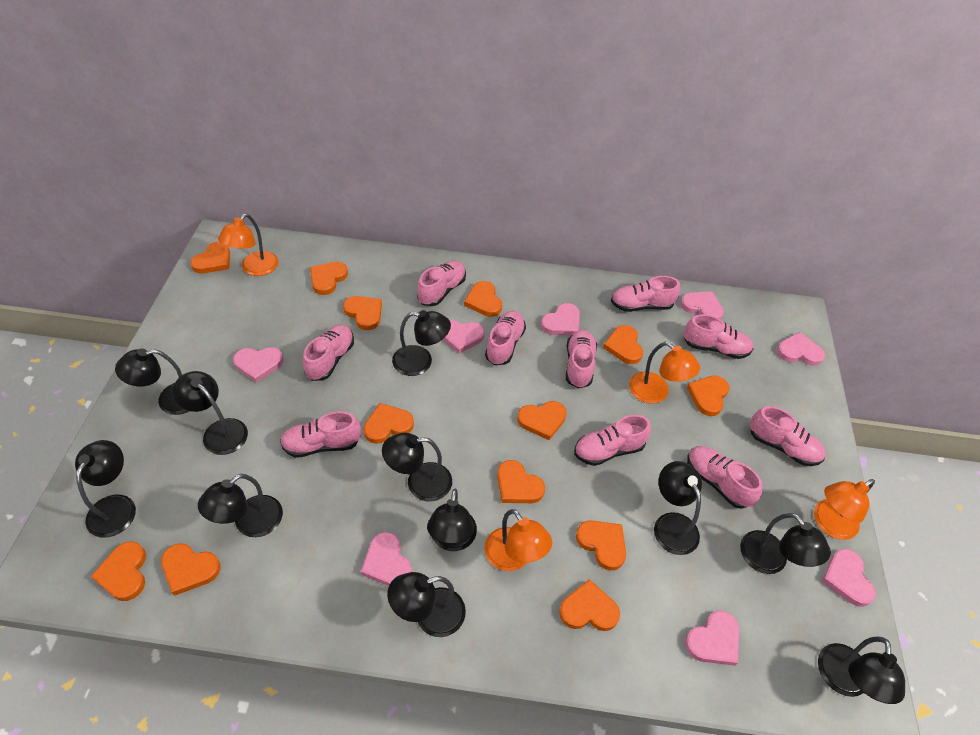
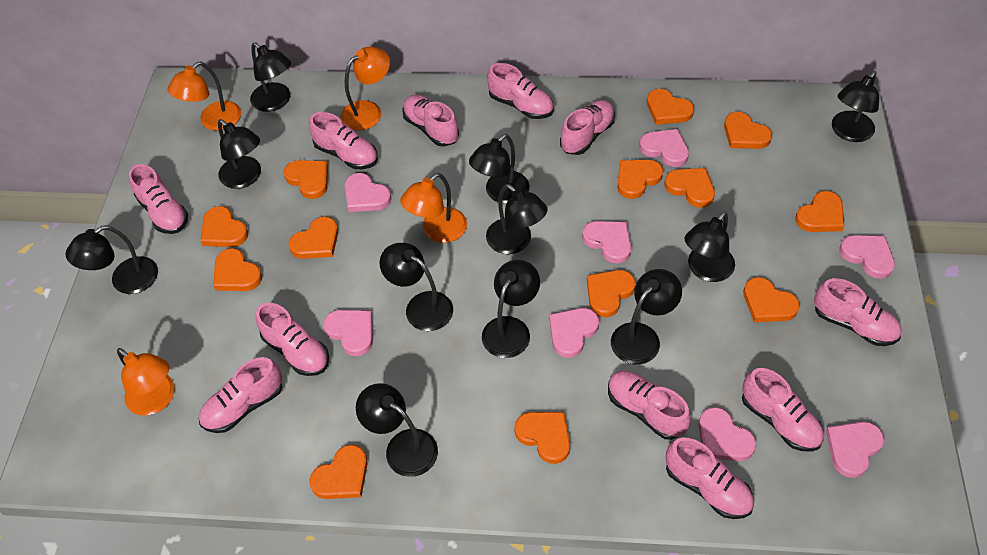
pink shoe: 10 -> 11

